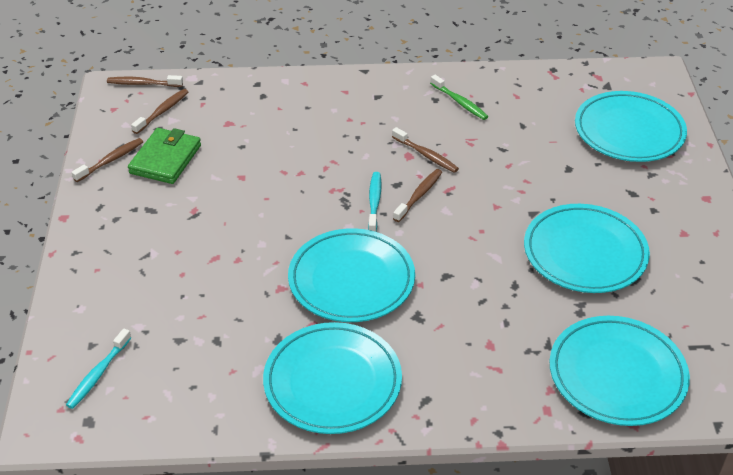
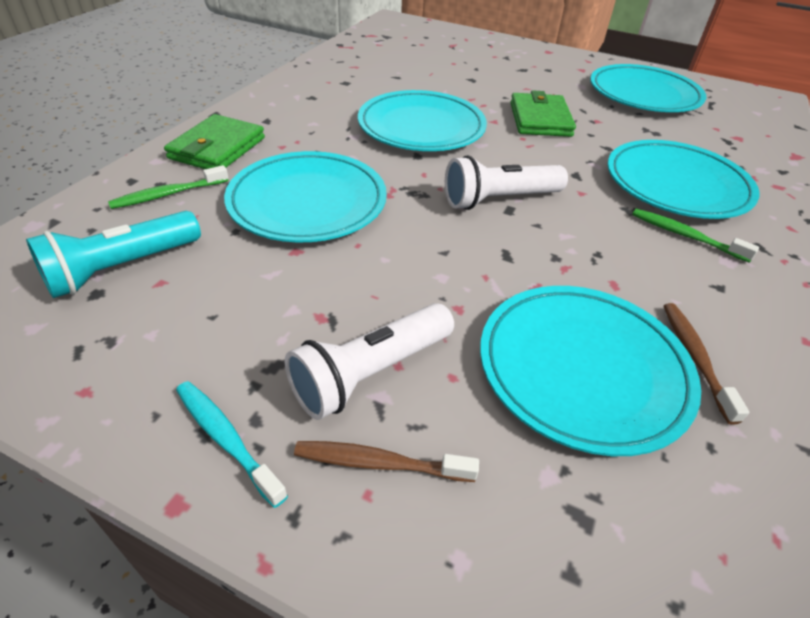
brown toothbrush: 5 -> 2
green toothbrush: 1 -> 2
green wallet: 1 -> 2
turquoise flashlight: 0 -> 1
turquoise toothbrush: 2 -> 1
white flashlight: 0 -> 2

